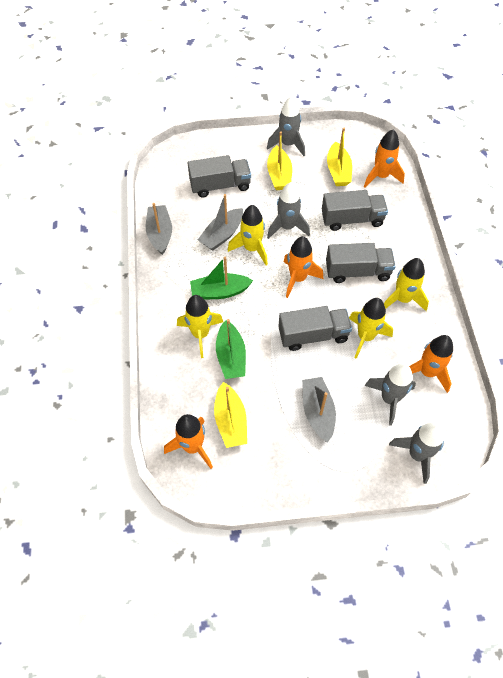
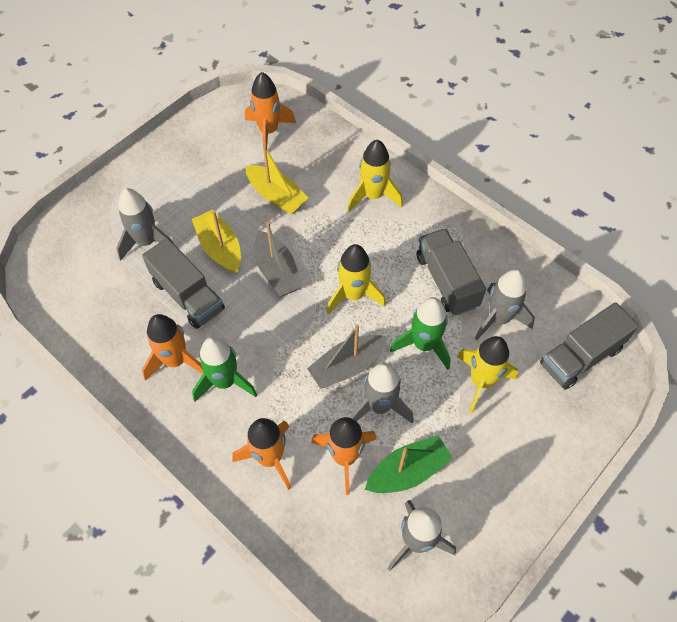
green boat: 2 -> 1
green rocket: 0 -> 2
grey boat: 3 -> 2
grey truck: 4 -> 3
yellow boat: 3 -> 2
yellow rocket: 4 -> 3

